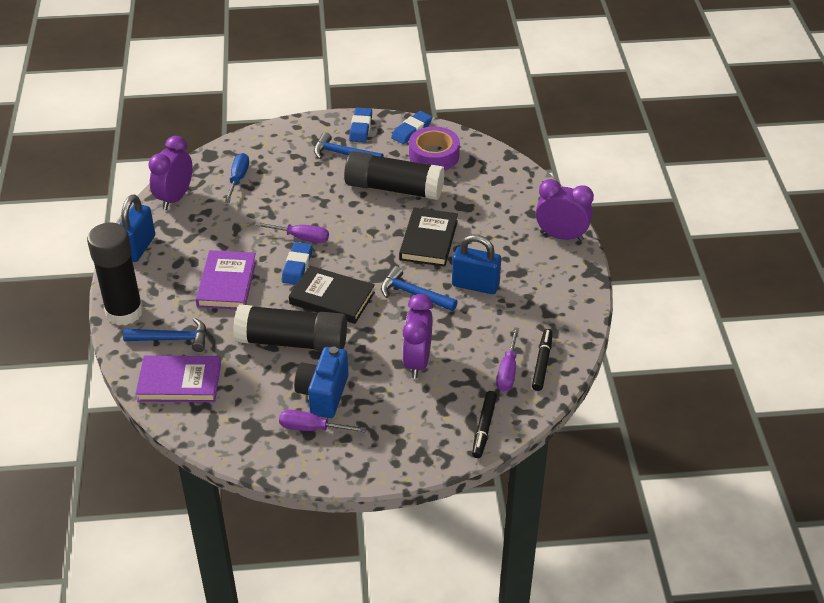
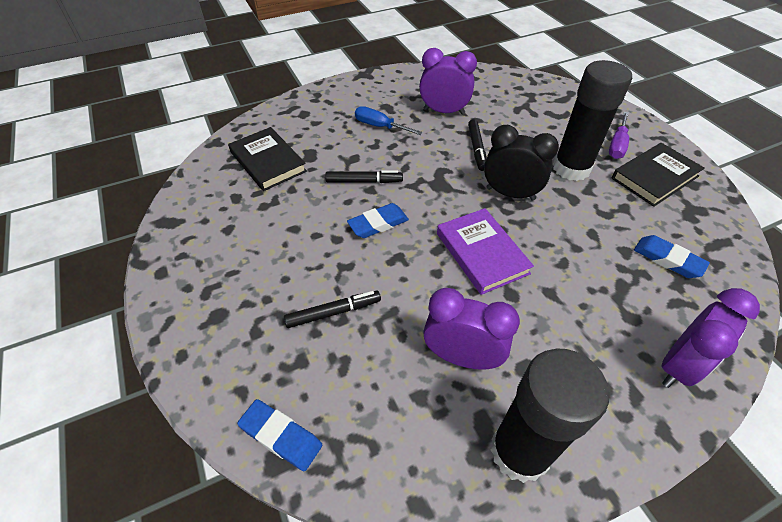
black clock: 0 -> 1
black glue stick: 3 -> 2
black marker: 2 -> 3
blue camera: 1 -> 0
blue hammer: 3 -> 0
blue padlock: 2 -> 0
purple book: 2 -> 1
purple screwdriver: 3 -> 1
purple tape: 1 -> 0

